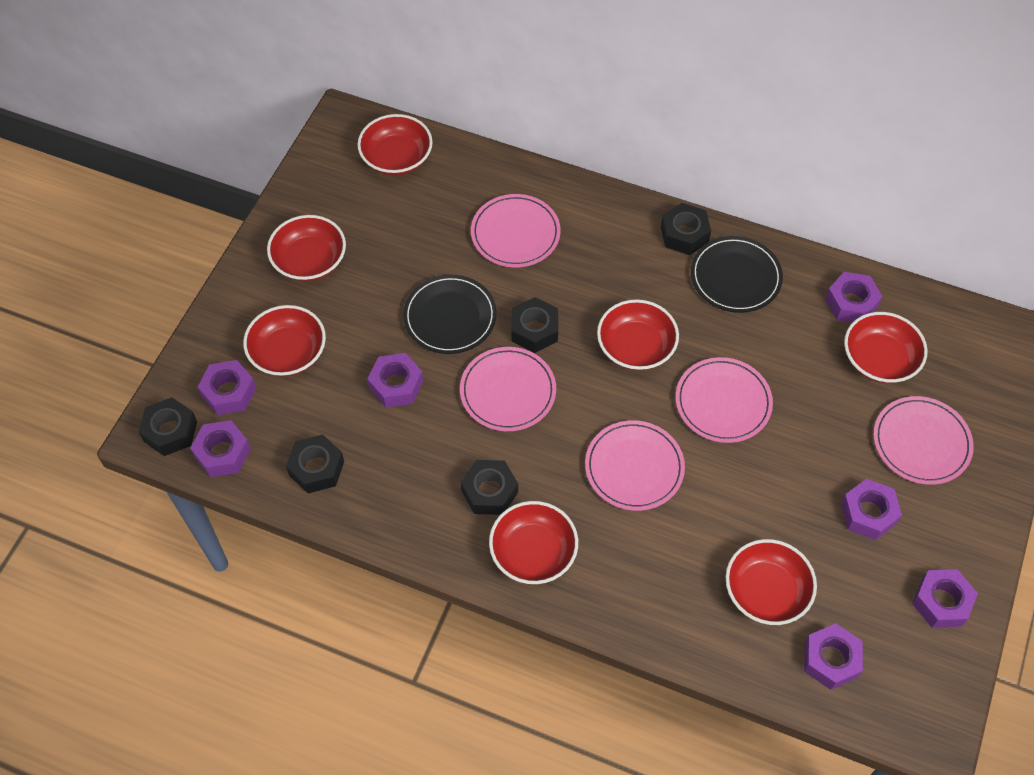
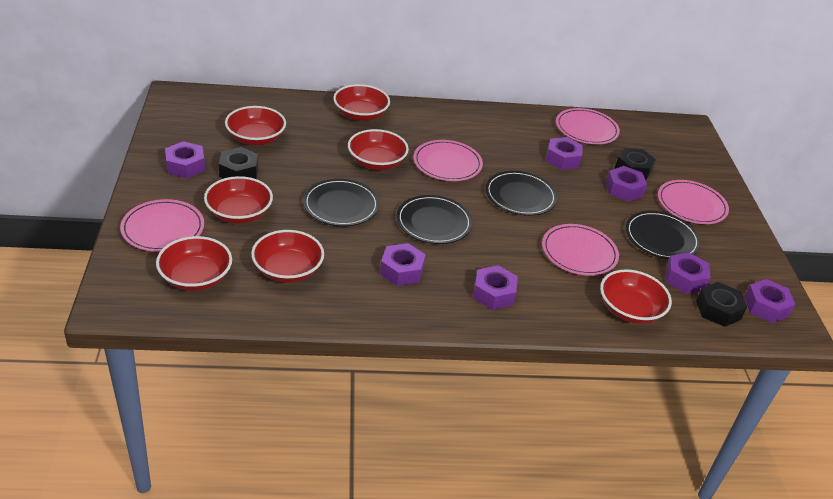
black nut: 5 -> 3
black plate: 2 -> 4

